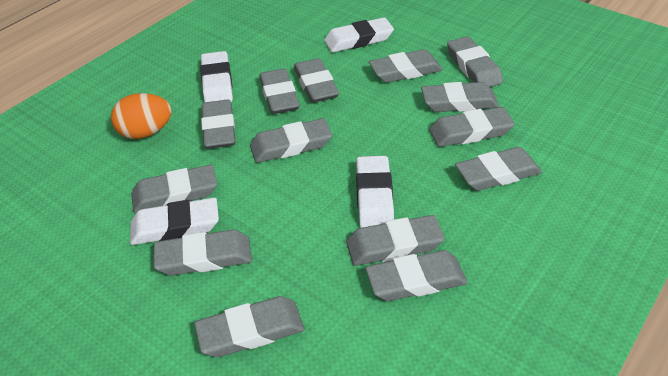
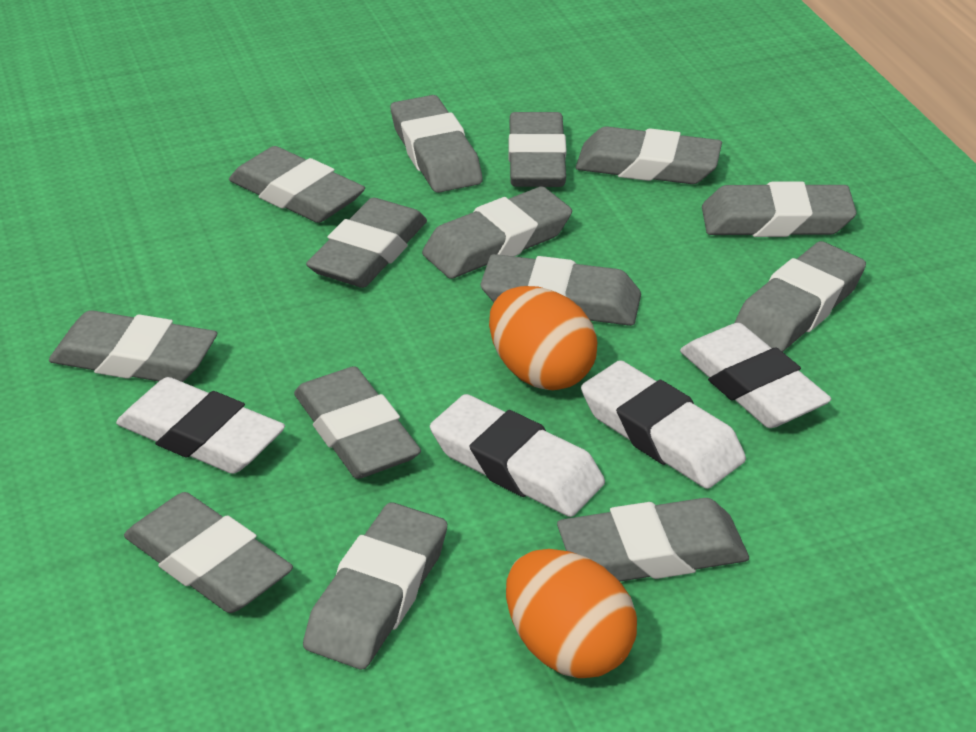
orange egg: 1 -> 2

